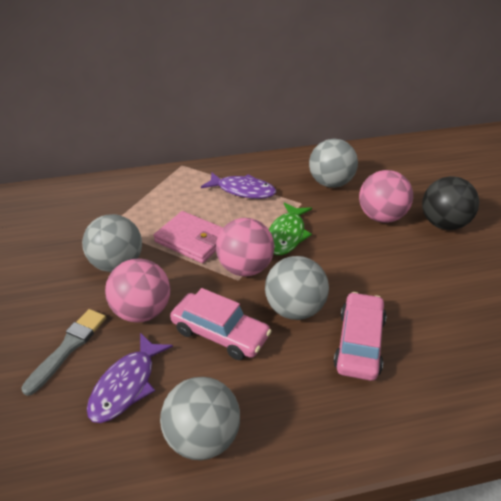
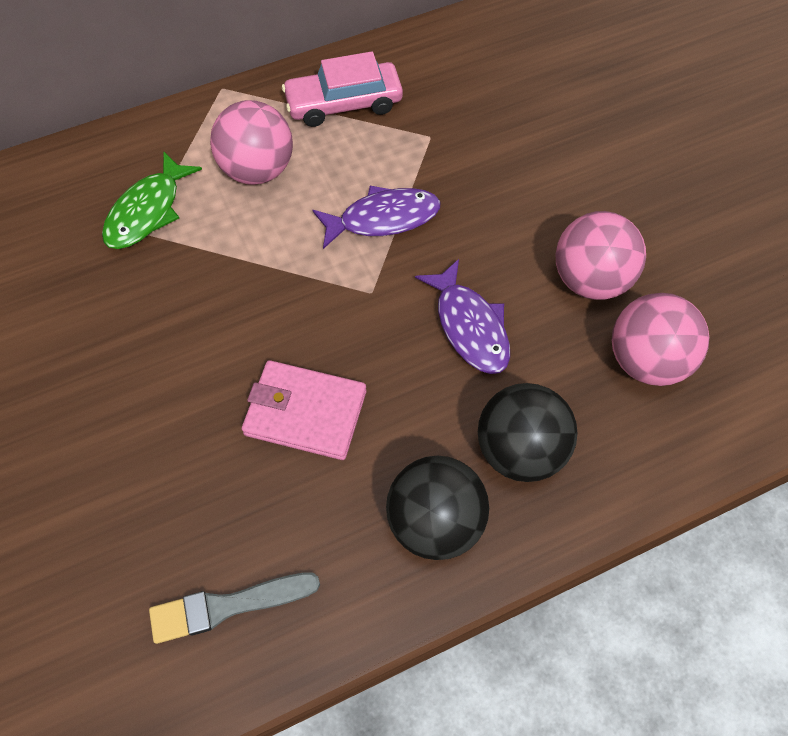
black ball: 1 -> 2
grey ball: 4 -> 0
pink car: 2 -> 1

